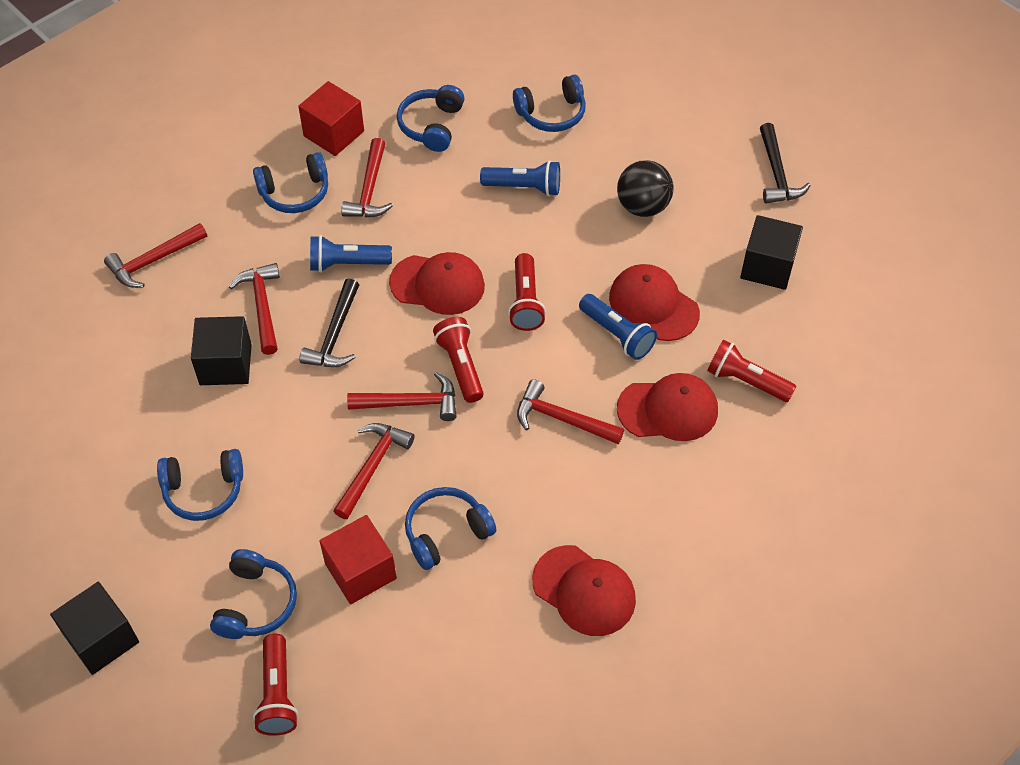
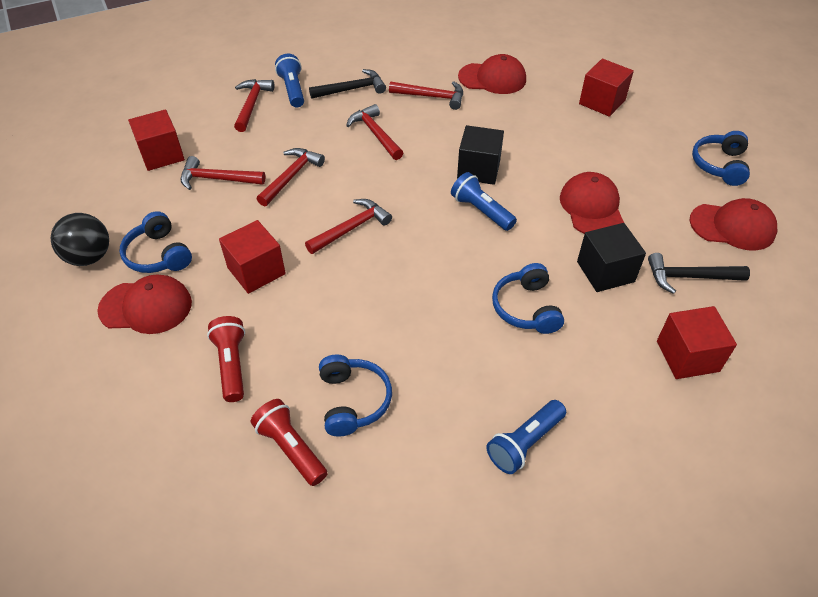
black cube: 3 -> 2
blue headphones: 6 -> 4
red cube: 2 -> 4
red flashlight: 4 -> 2

